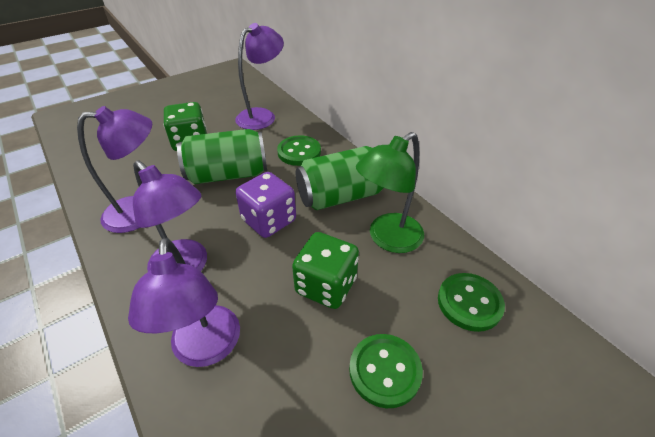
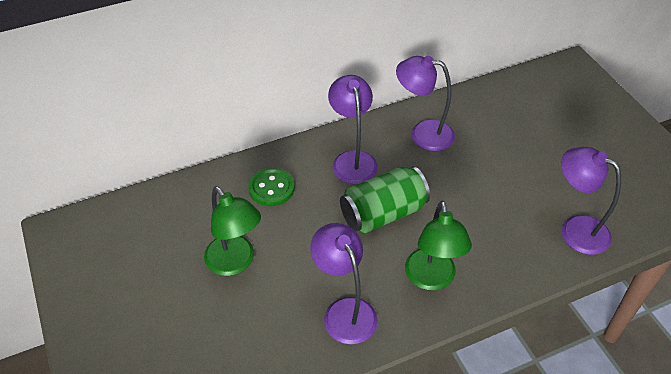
green button: 3 -> 1
green can: 2 -> 1
green dice: 2 -> 0
green lamp: 1 -> 2
purple dice: 1 -> 0

